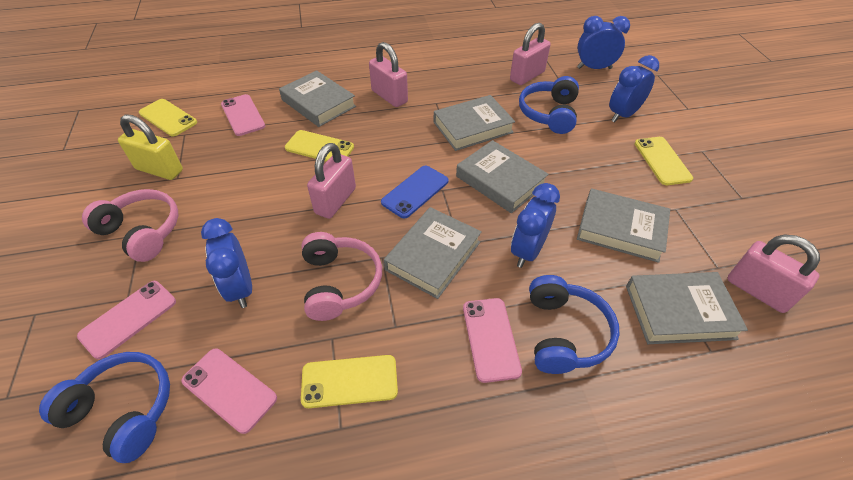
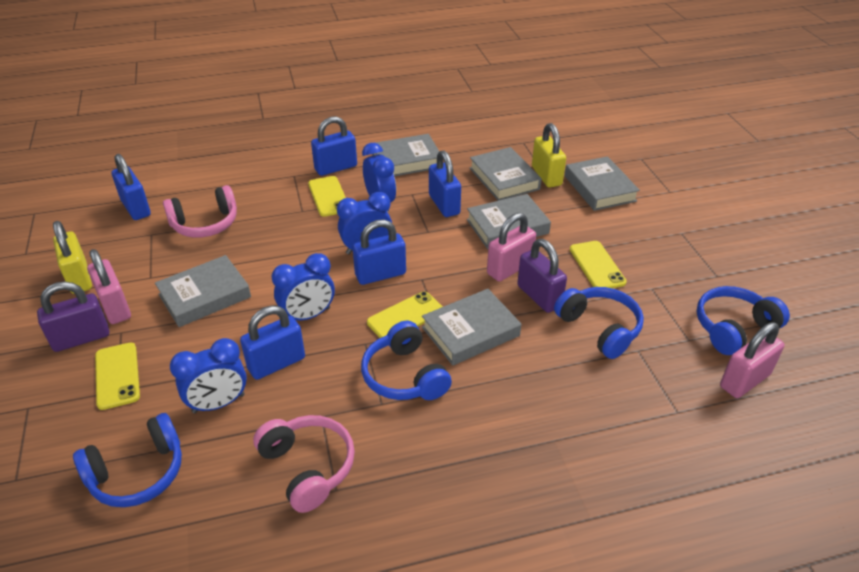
blue headphones: 3 -> 4
blue padlock: 0 -> 5
blue phone: 1 -> 0
pink padlock: 4 -> 3
pink phone: 4 -> 0
purple padlock: 0 -> 2
yellow padlock: 1 -> 2

